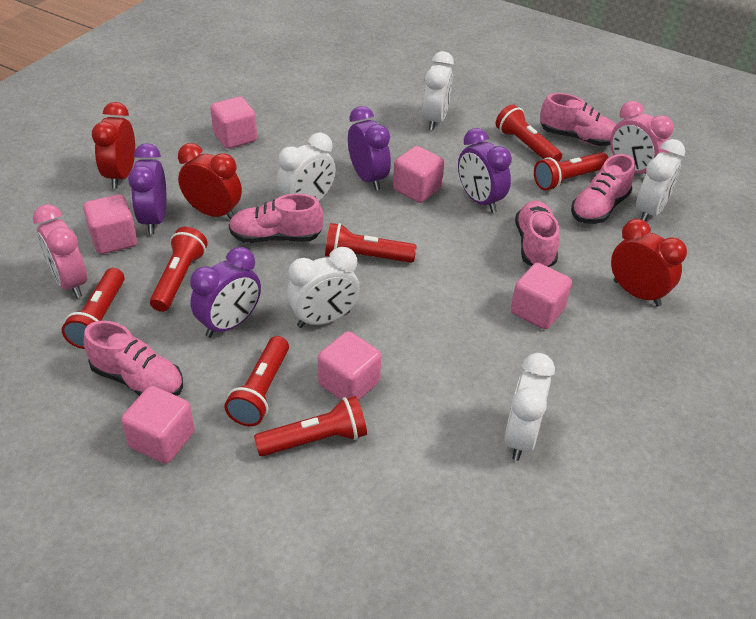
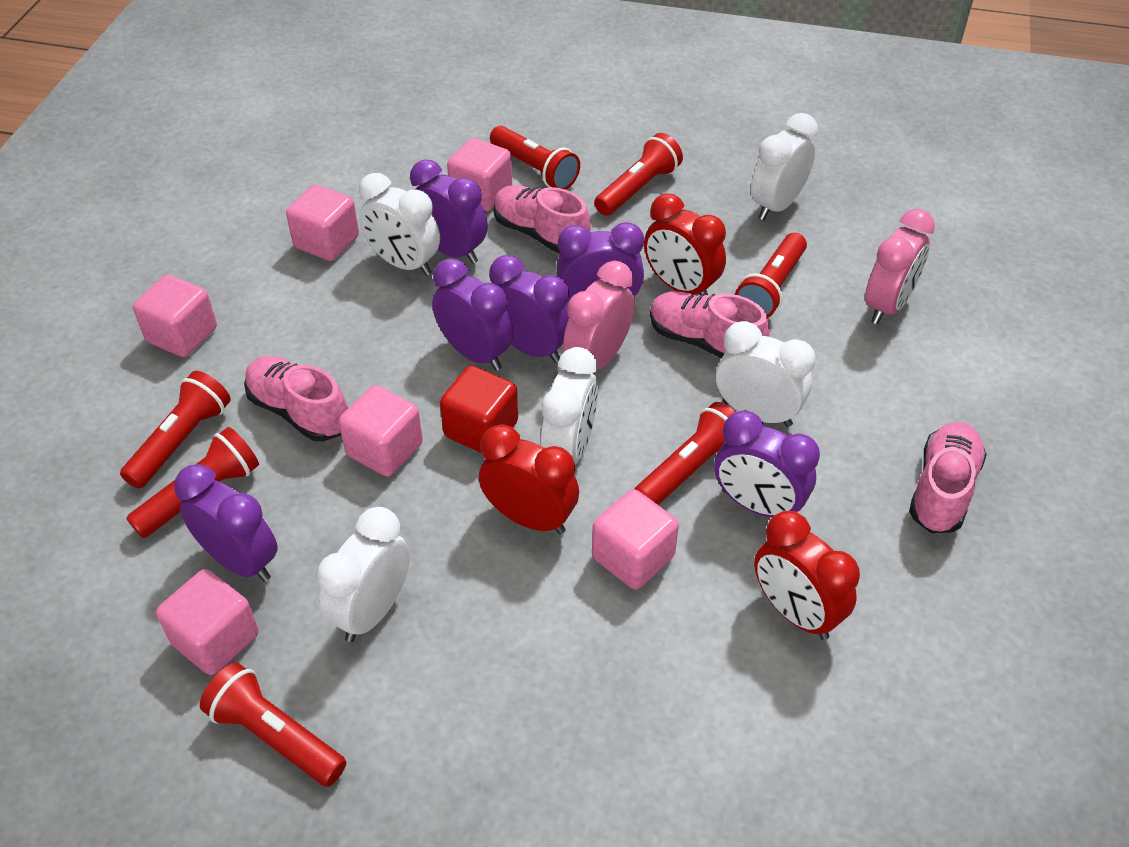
pink shoe: 5 -> 4
purple clock: 4 -> 6
red cube: 0 -> 1

